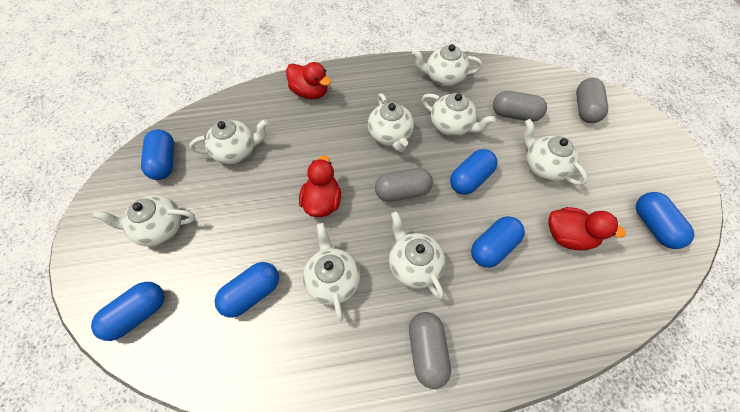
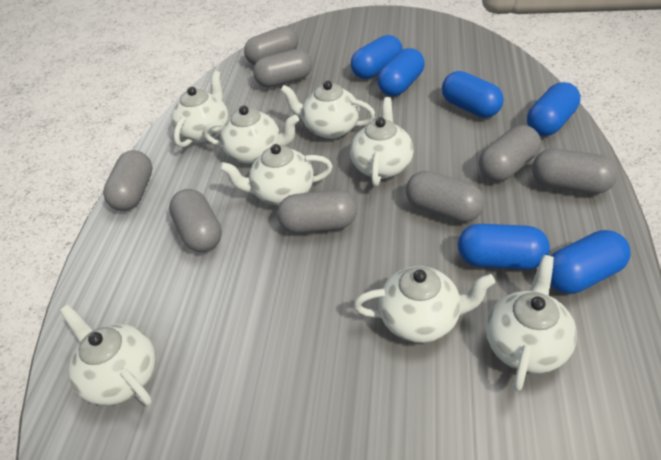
grey capsule: 4 -> 8
red duck: 3 -> 0

